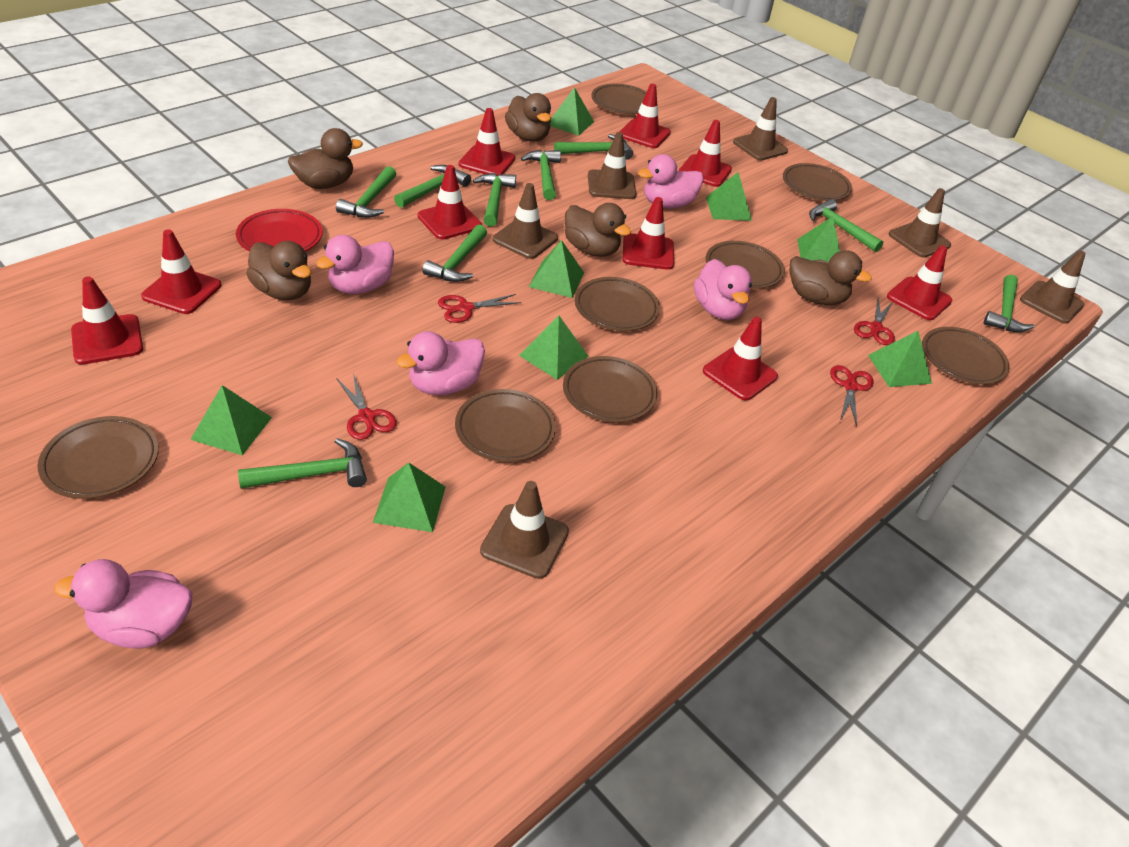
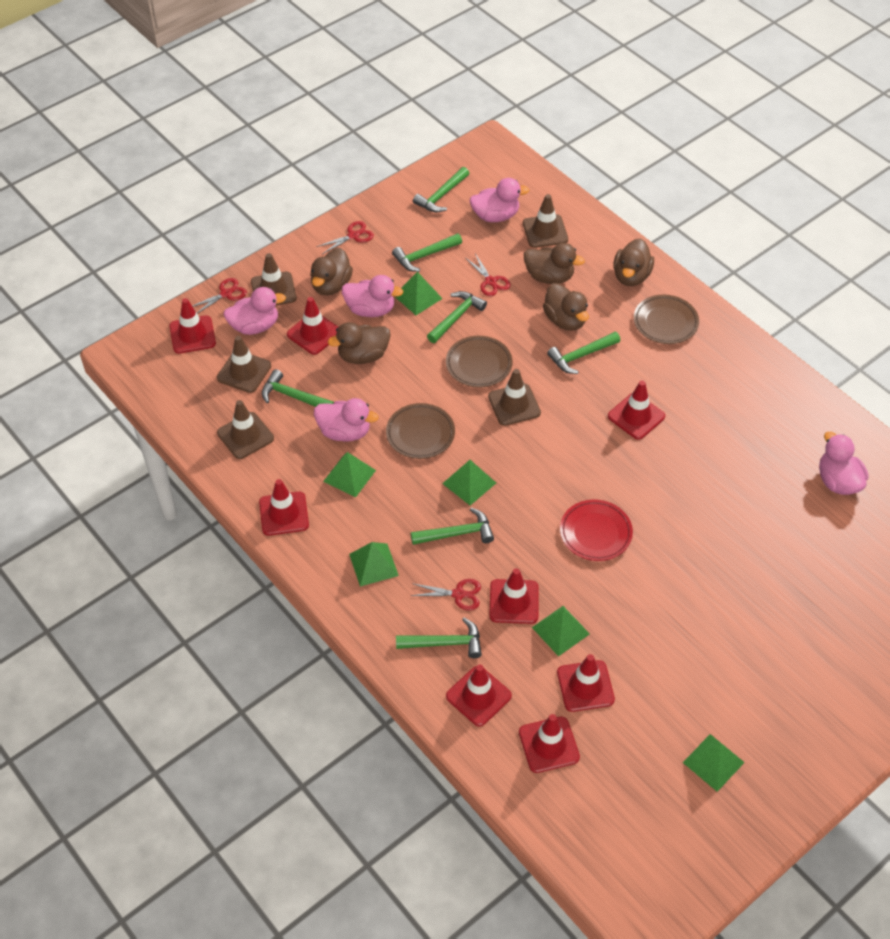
brown plate: 8 -> 3
brown traffic cone: 6 -> 5
green hammer: 9 -> 7
green pyramid: 8 -> 6
red traffic cone: 9 -> 8

